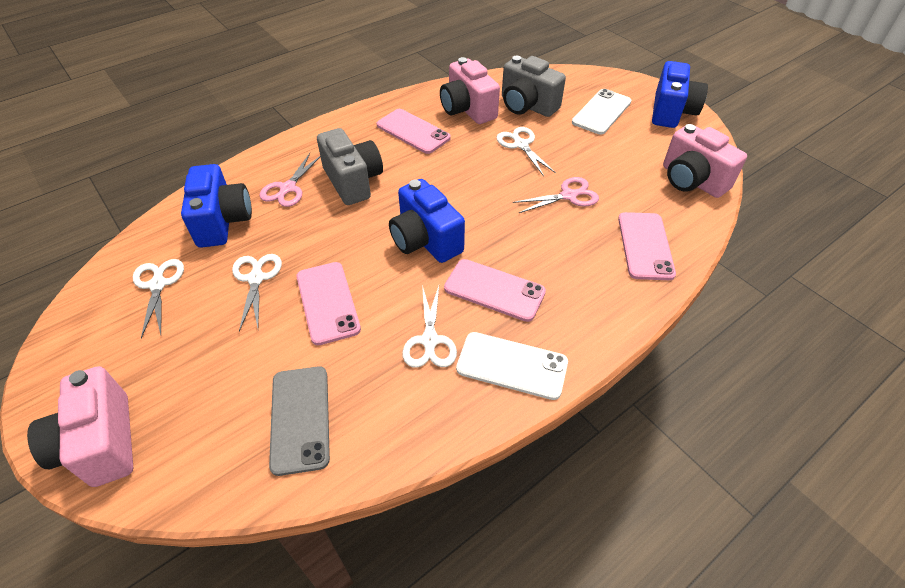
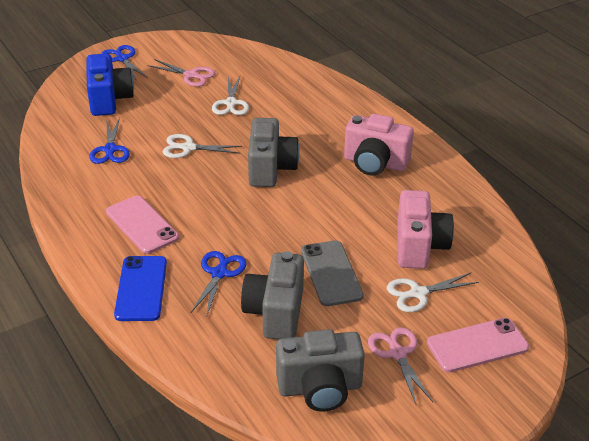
blue camera: 3 -> 1
blue phone: 0 -> 1
blue scissors: 0 -> 3
grey camera: 2 -> 3
pink camera: 3 -> 2
pink phone: 4 -> 2
white phone: 2 -> 0
white scissors: 4 -> 3

